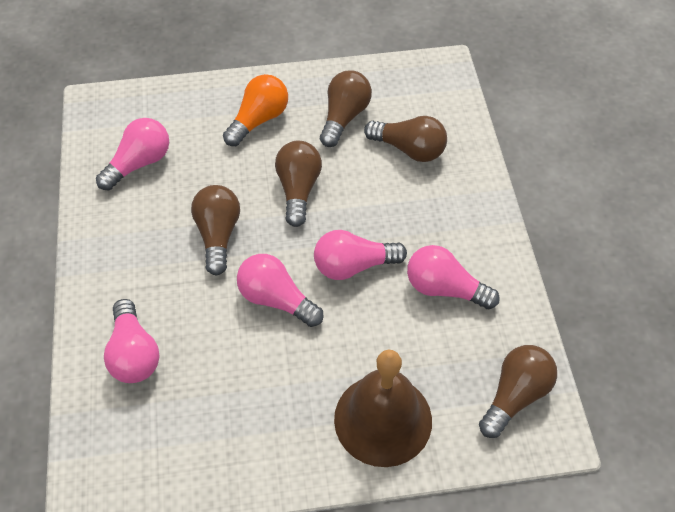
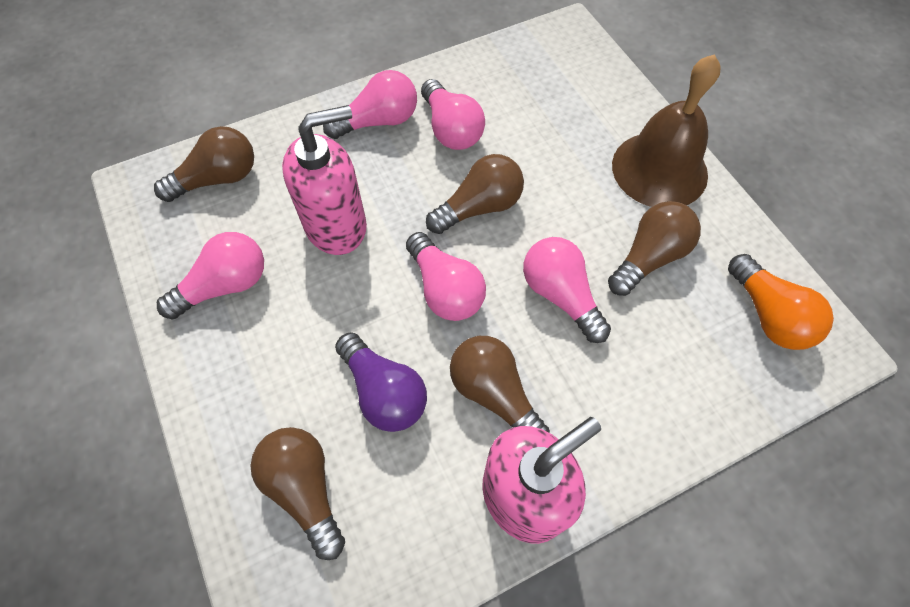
pink soap dispenser: 0 -> 2
purple light bulb: 0 -> 1

